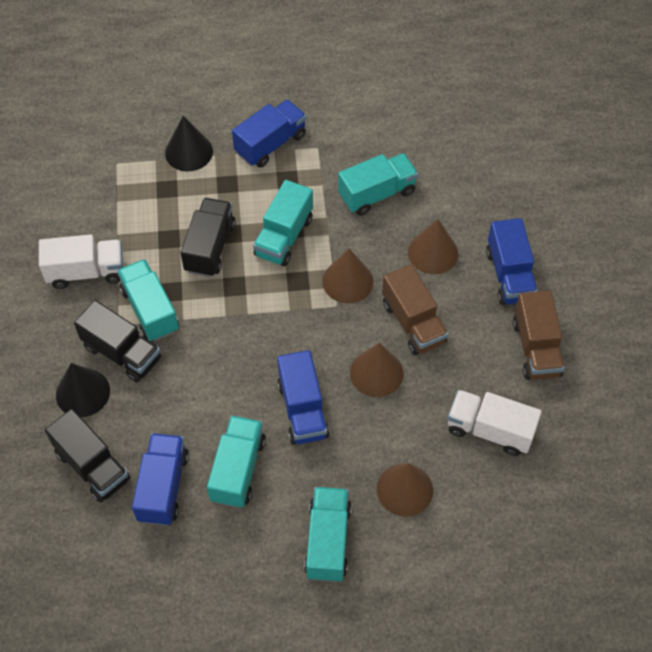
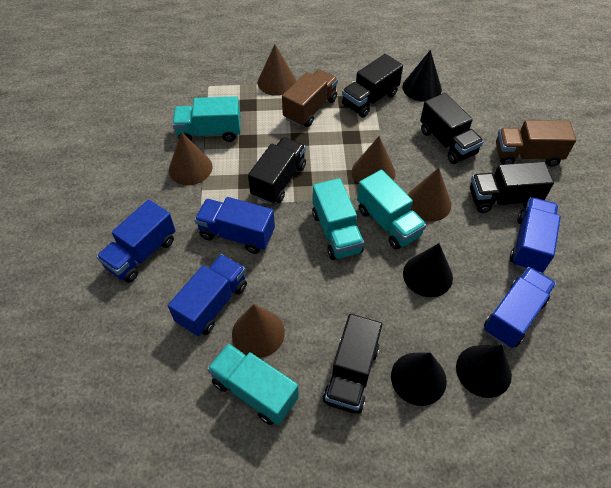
black cone: 2 -> 4
black truck: 3 -> 5
blue truck: 4 -> 5
brown cone: 4 -> 5
turquoise truck: 5 -> 4
white truck: 2 -> 0

